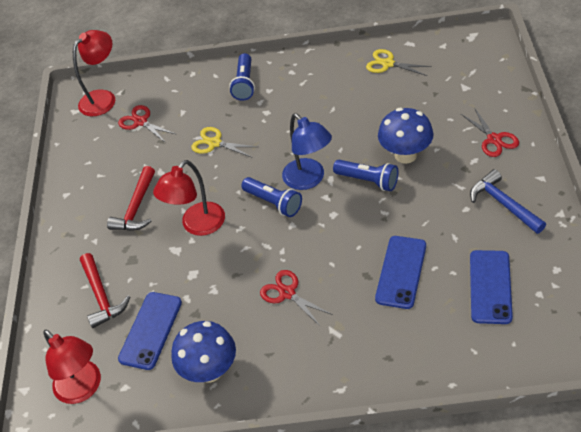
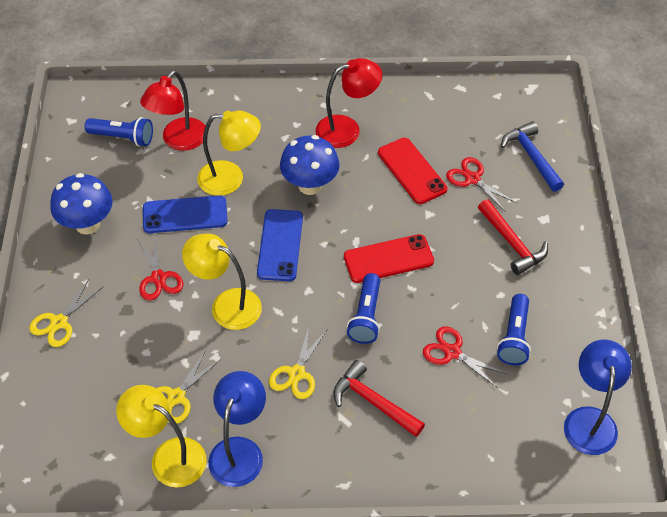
blue lamp: 1 -> 2
blue phone: 3 -> 2
red lamp: 3 -> 2
red phone: 0 -> 2
yellow lamp: 0 -> 3
yellow scissors: 2 -> 3

